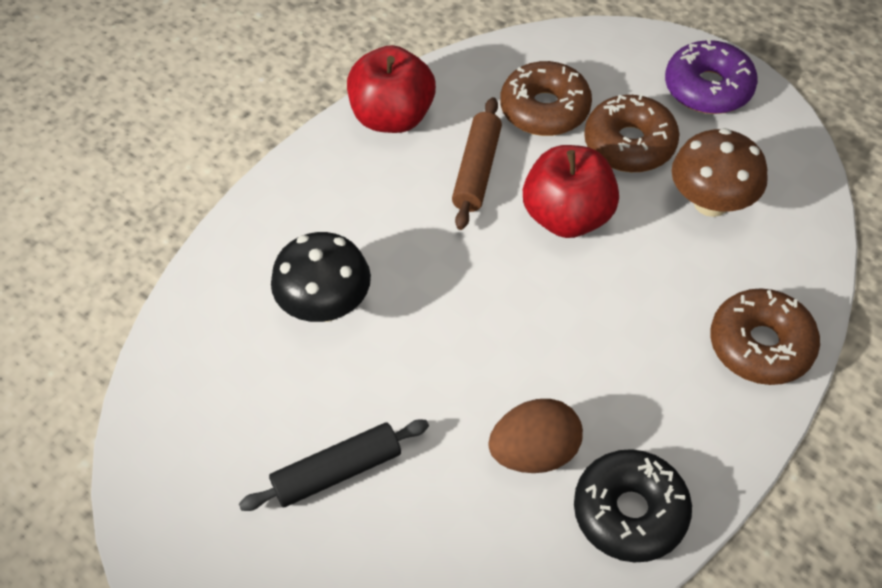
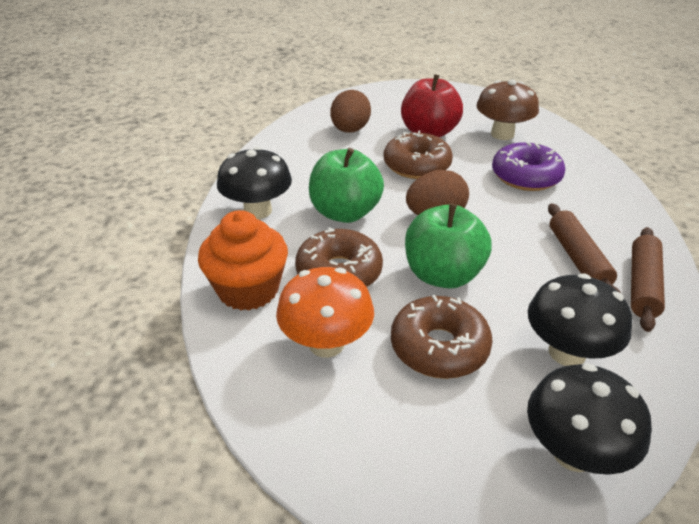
black donut: 1 -> 0
black mushroom: 1 -> 3
black rolling pin: 1 -> 0
brown egg: 1 -> 2
brown rolling pin: 1 -> 2
green apple: 0 -> 2
orange cupcake: 0 -> 1
orange mushroom: 0 -> 1
red apple: 2 -> 1

